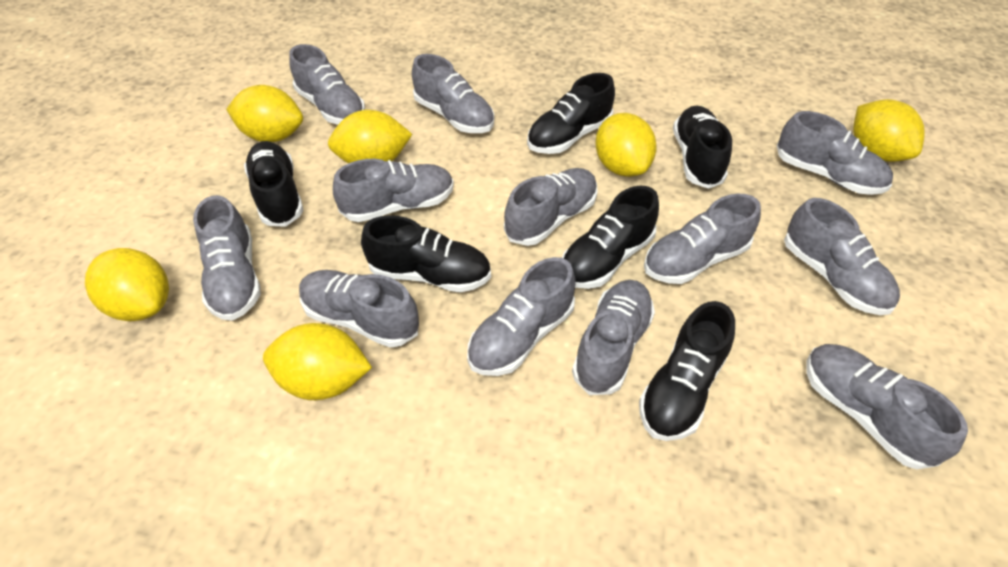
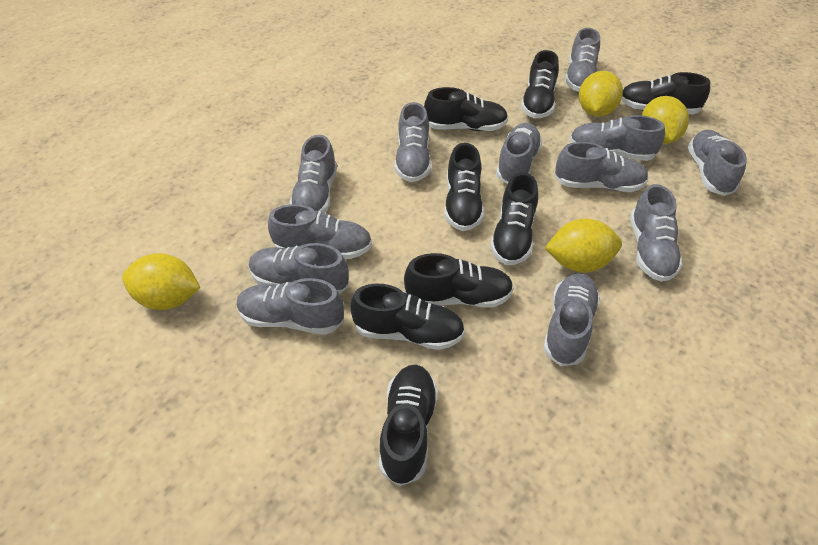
black shoe: 6 -> 8
yellow lemon: 6 -> 4

